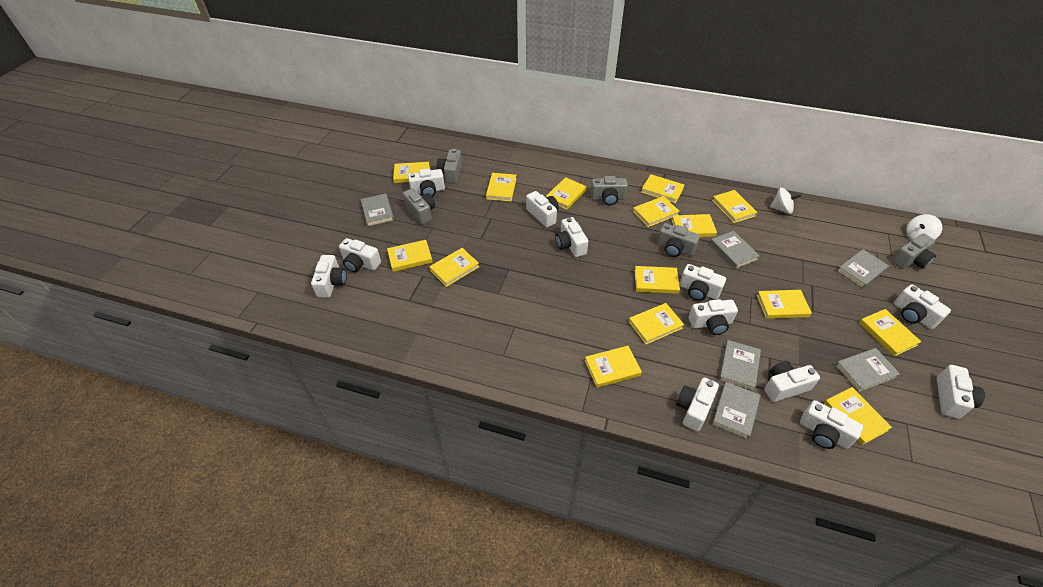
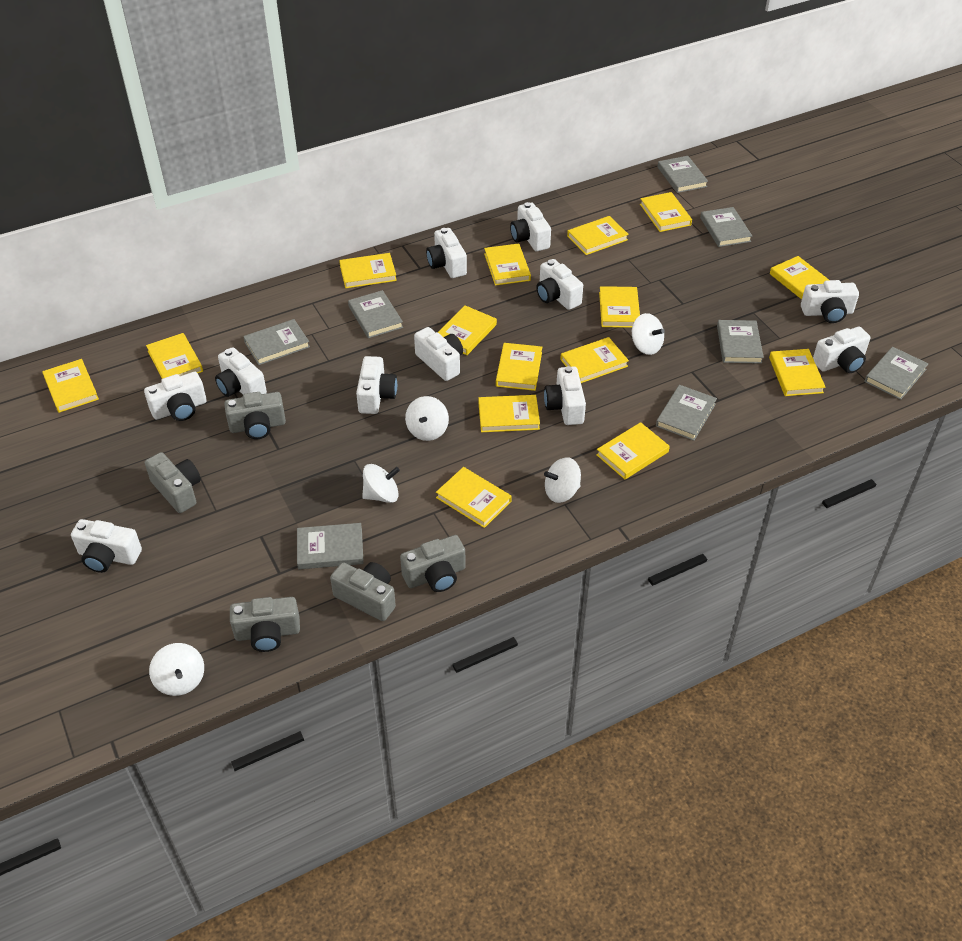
grey book: 6 -> 8
white camera: 12 -> 11
white spinning top: 2 -> 5

